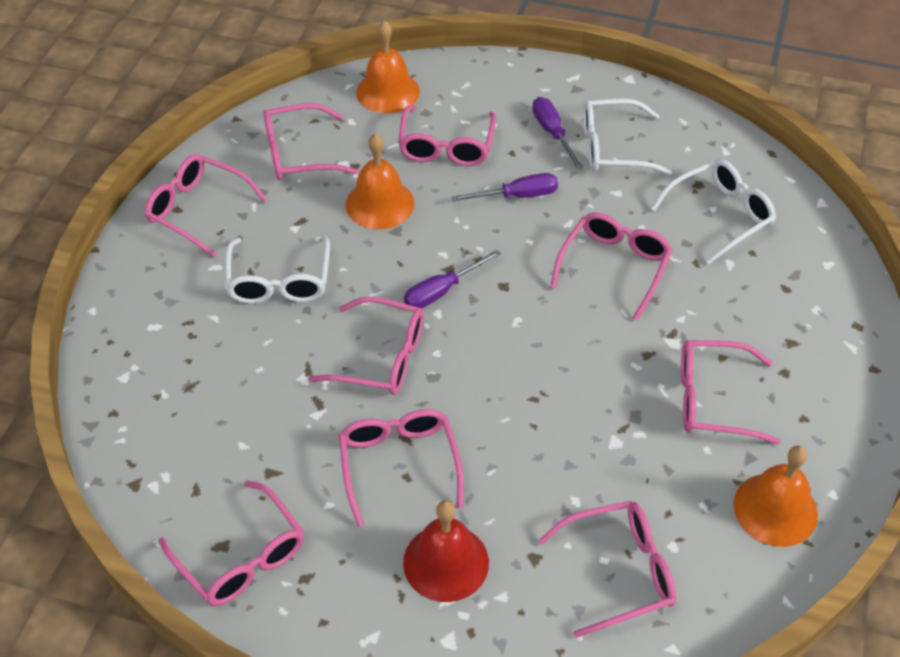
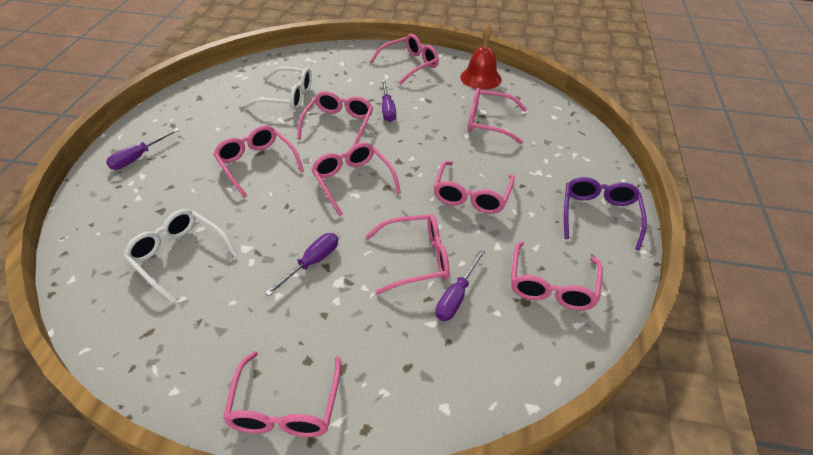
orange bell: 3 -> 0
purple glasses: 0 -> 1
purple screwdriver: 3 -> 4
white glasses: 3 -> 2

